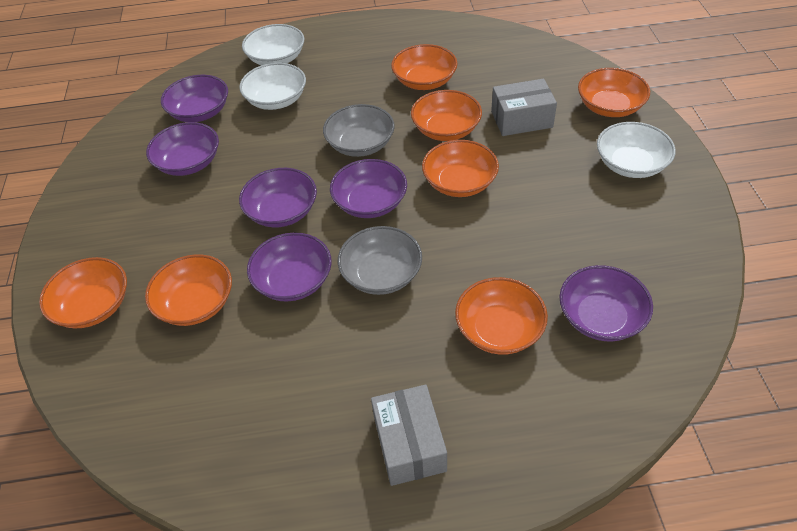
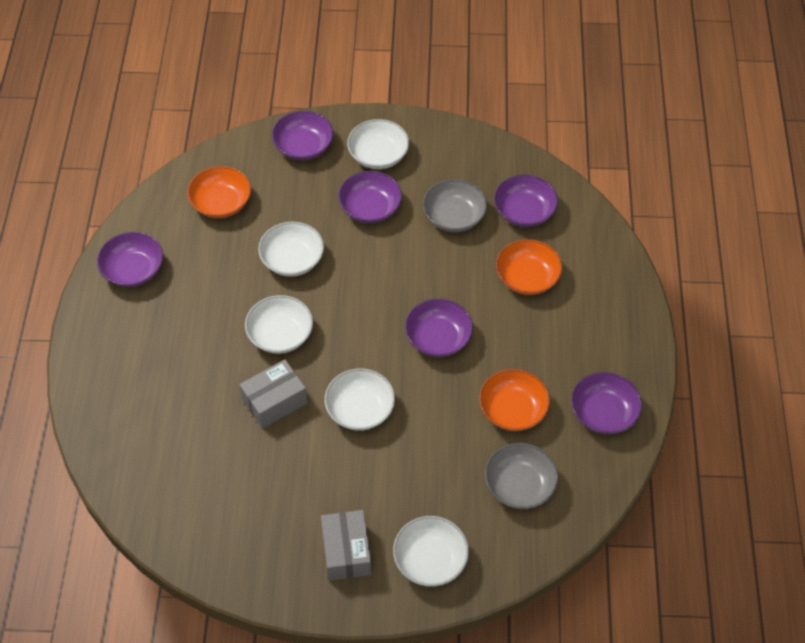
orange bowl: 7 -> 3
white bowl: 3 -> 5

